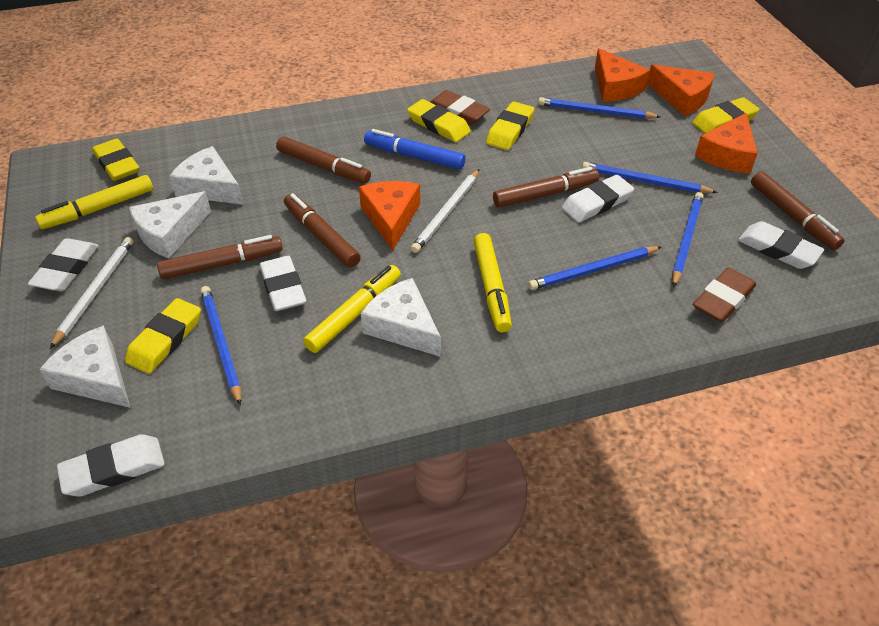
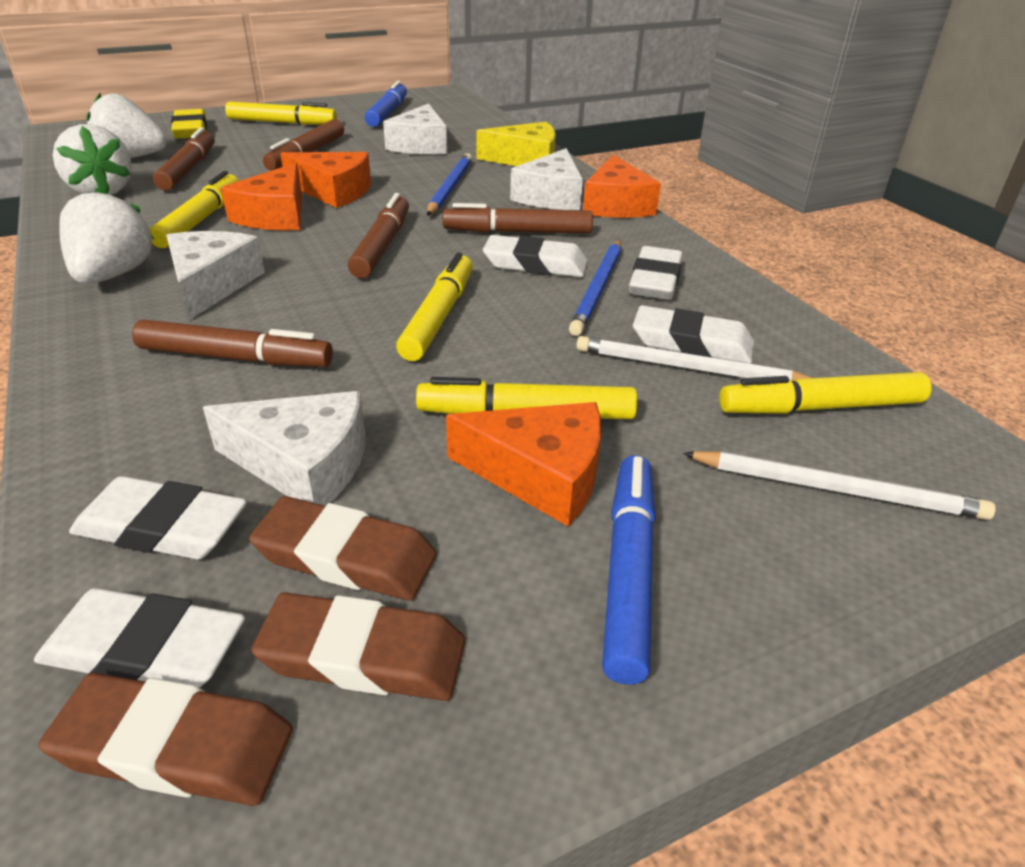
blue marker: 1 -> 2
blue pencil: 5 -> 2
brown eraser: 2 -> 3
white strawberry: 0 -> 3
yellow cheese: 0 -> 1
yellow eraser: 5 -> 1
yellow marker: 3 -> 5

